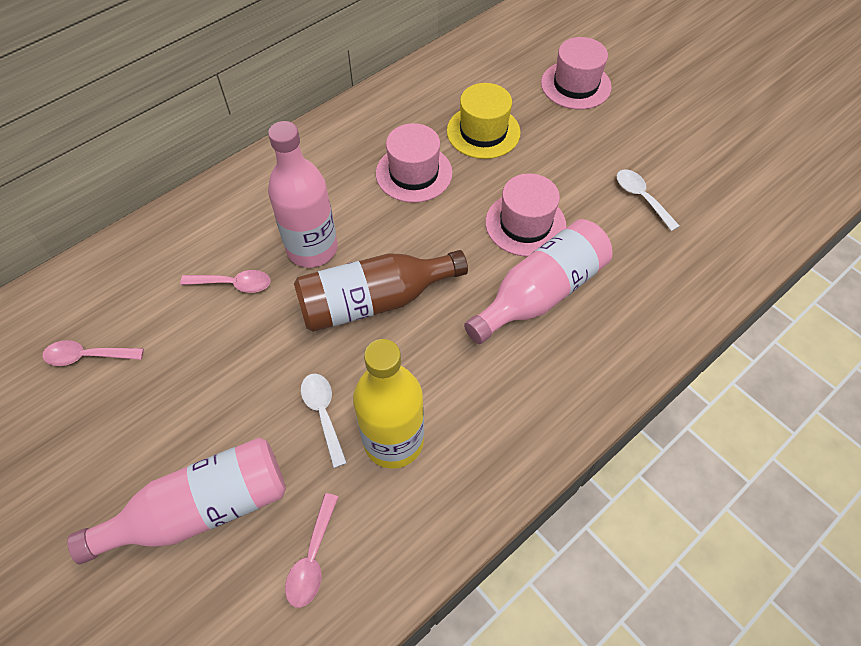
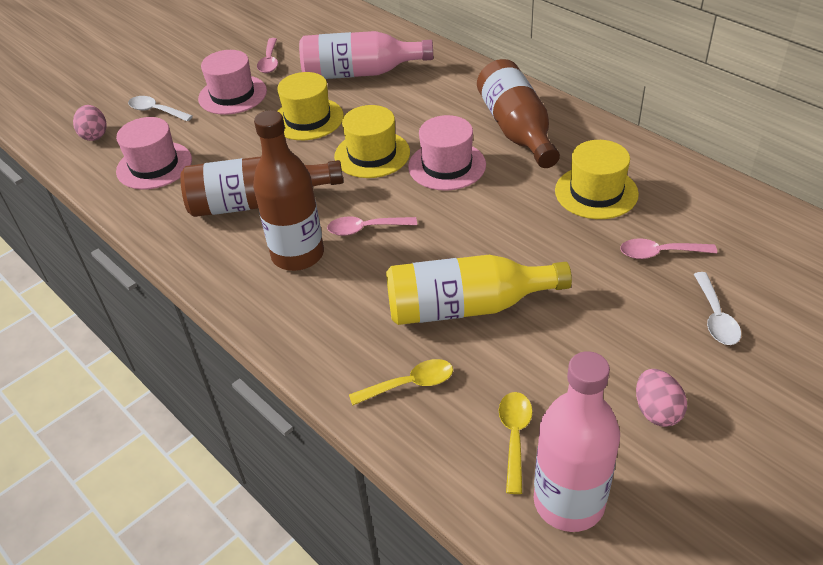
brown bottle: 1 -> 3
pink bottle: 3 -> 2
pink egg: 0 -> 2
yellow hat: 1 -> 3
yellow spoon: 0 -> 2

